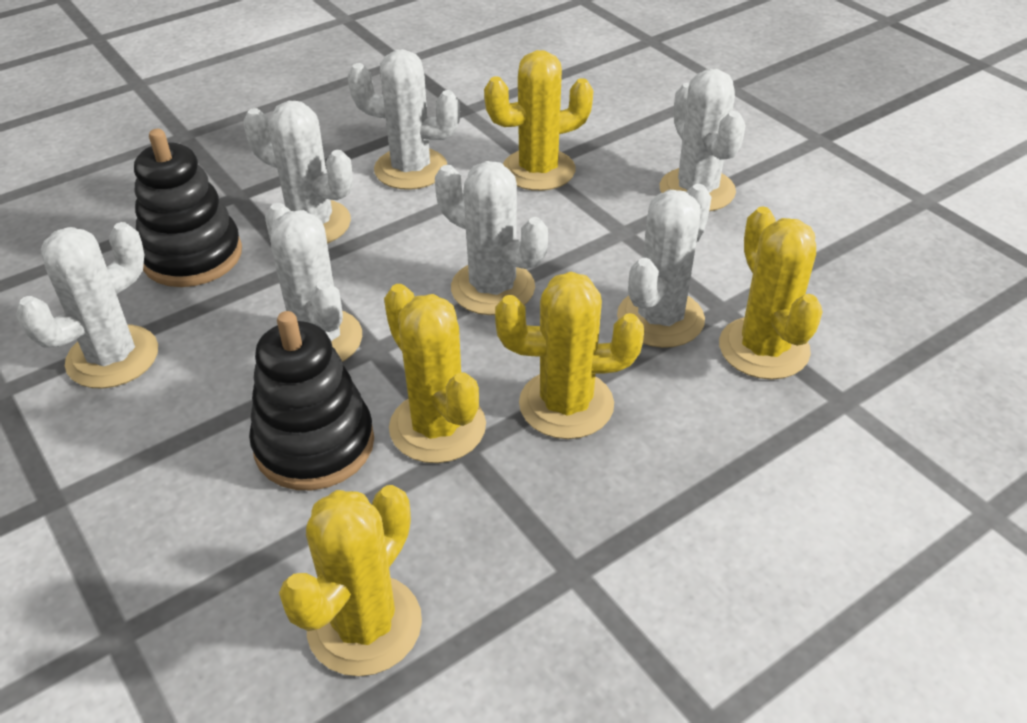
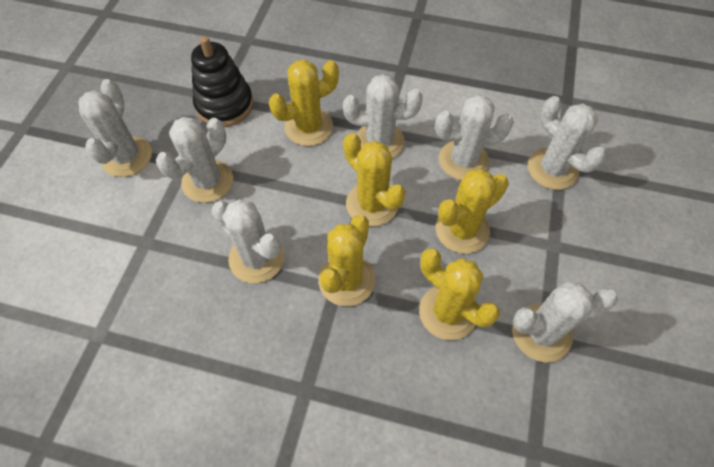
black stacking toy: 2 -> 1

